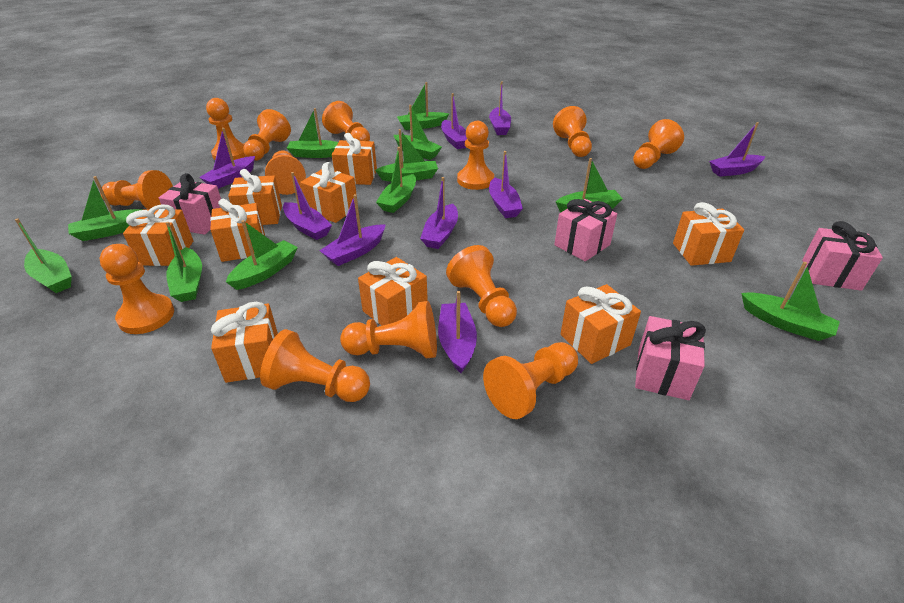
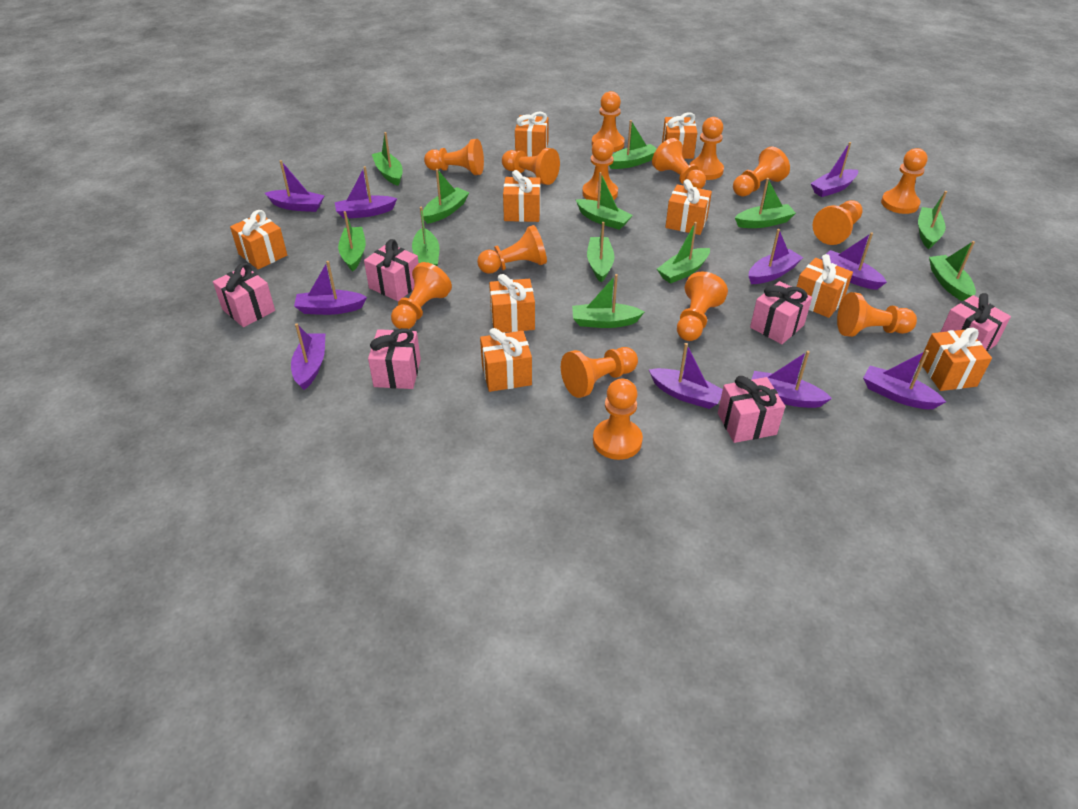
green boat: 11 -> 12
orange pawn: 13 -> 15
pink gift: 4 -> 6
purple boat: 9 -> 10

